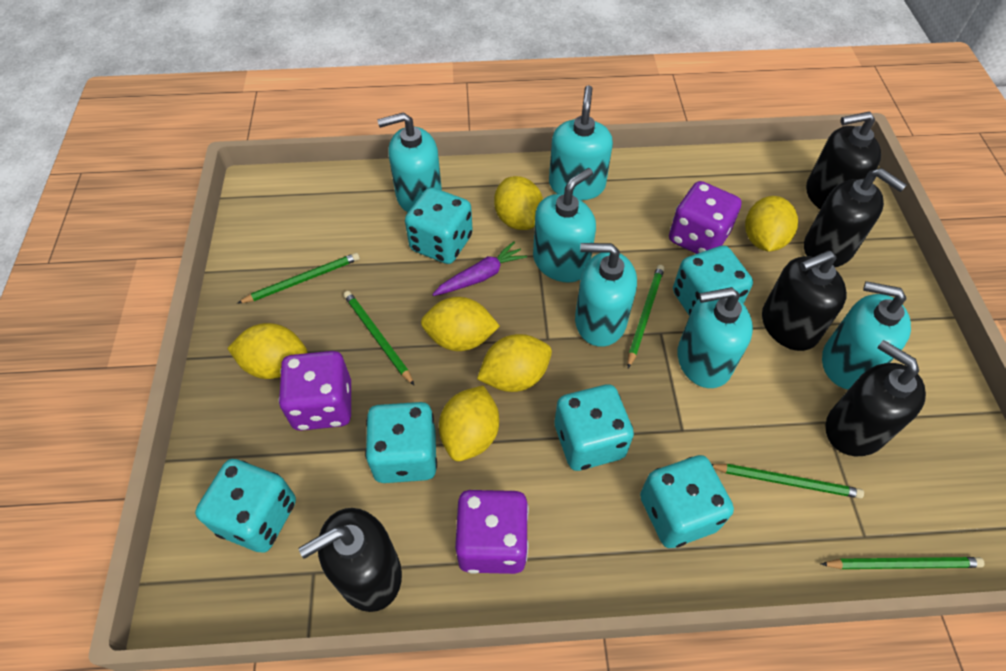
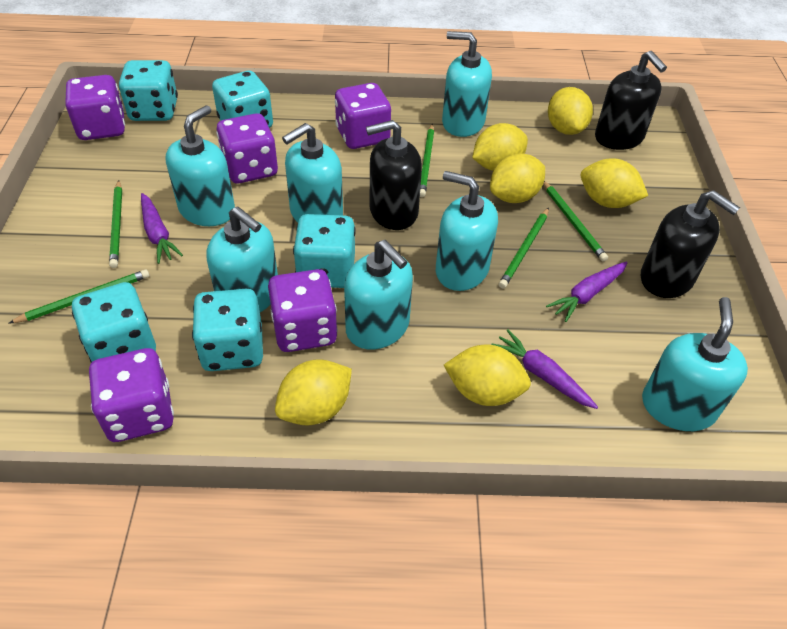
black soap dispenser: 5 -> 3
purple carrot: 1 -> 3
purple dice: 3 -> 5
turquoise dice: 6 -> 5
turquoise soap dispenser: 6 -> 7

